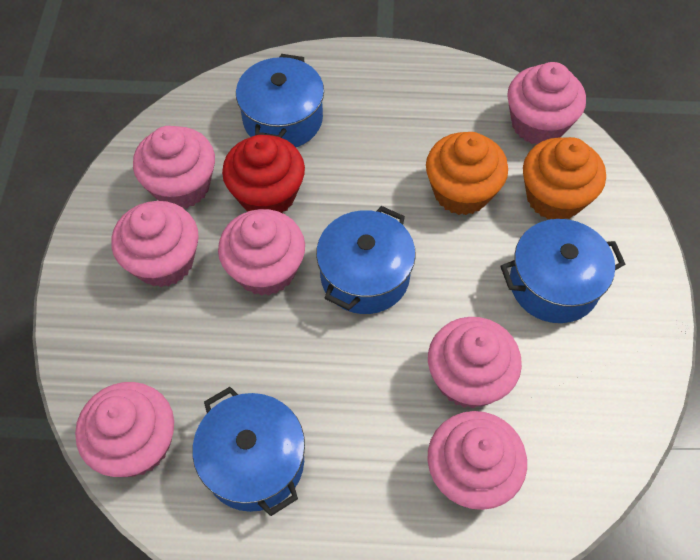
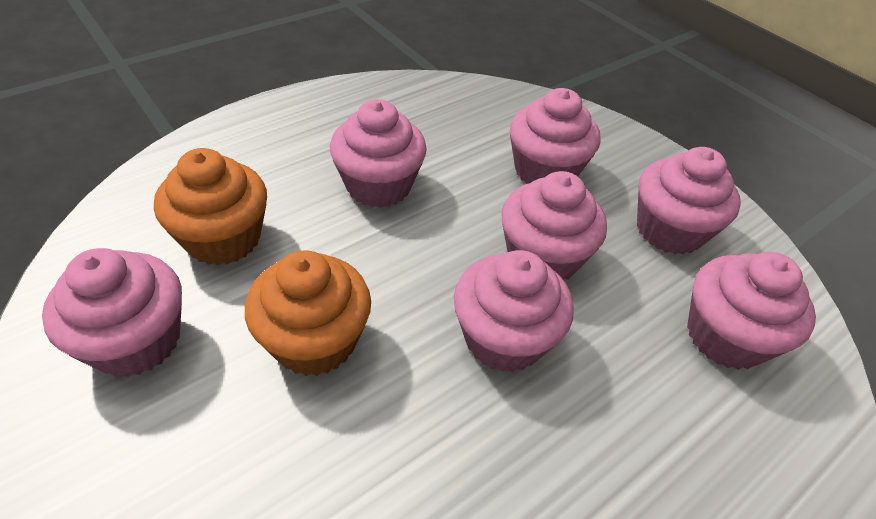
blue pot: 4 -> 0
red cupcake: 1 -> 0

